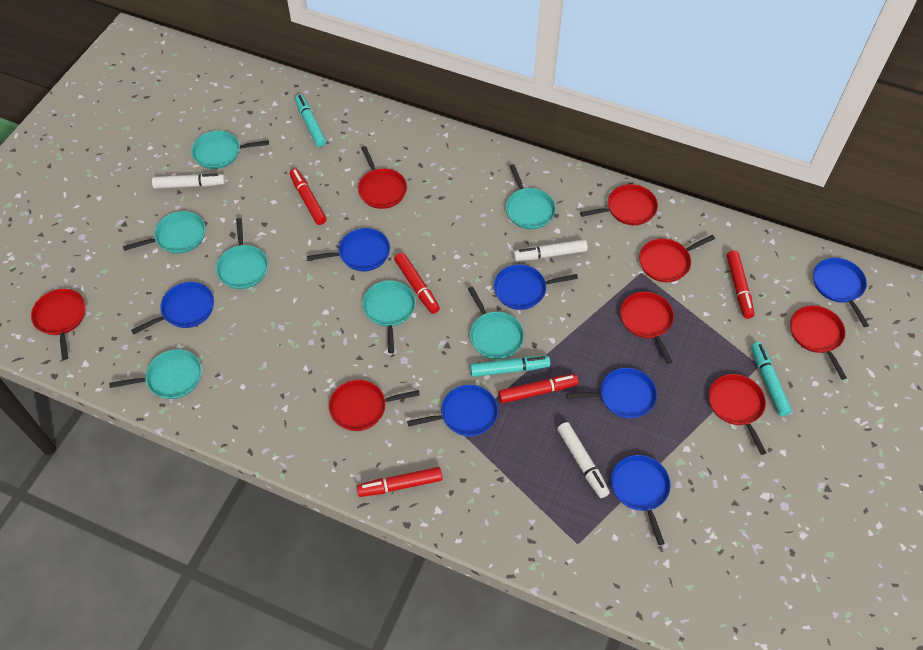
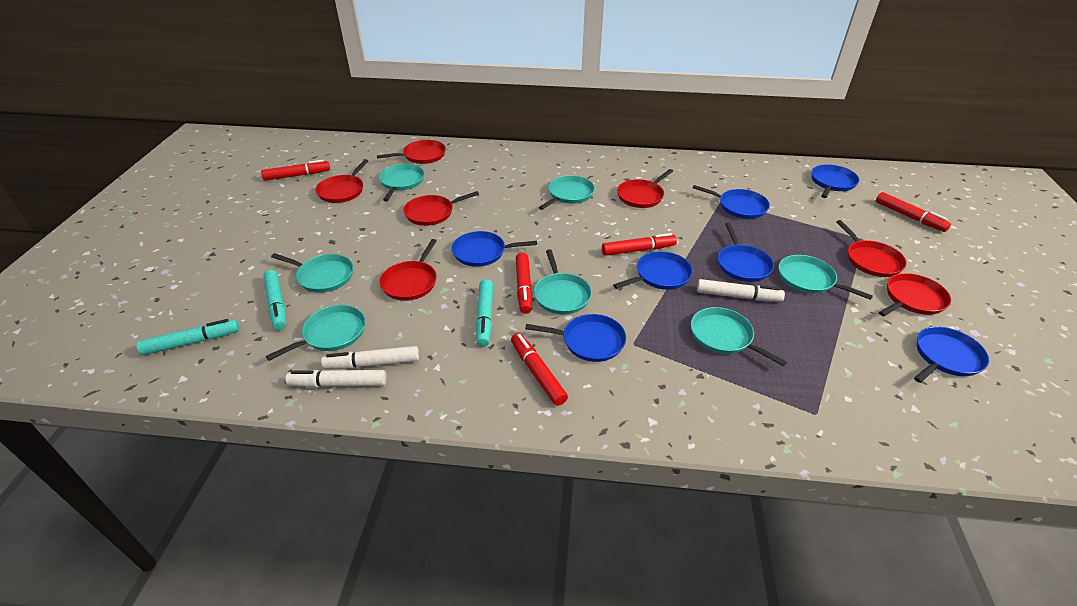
red pan: 8 -> 7

